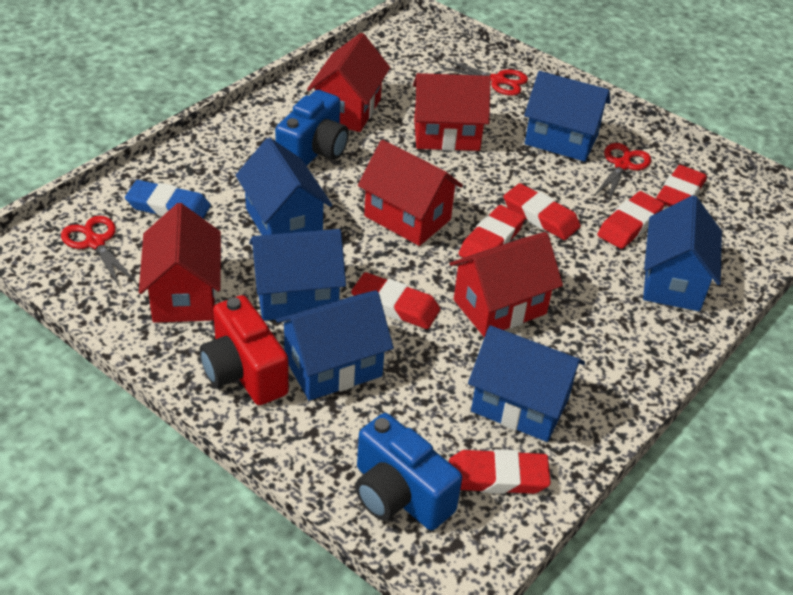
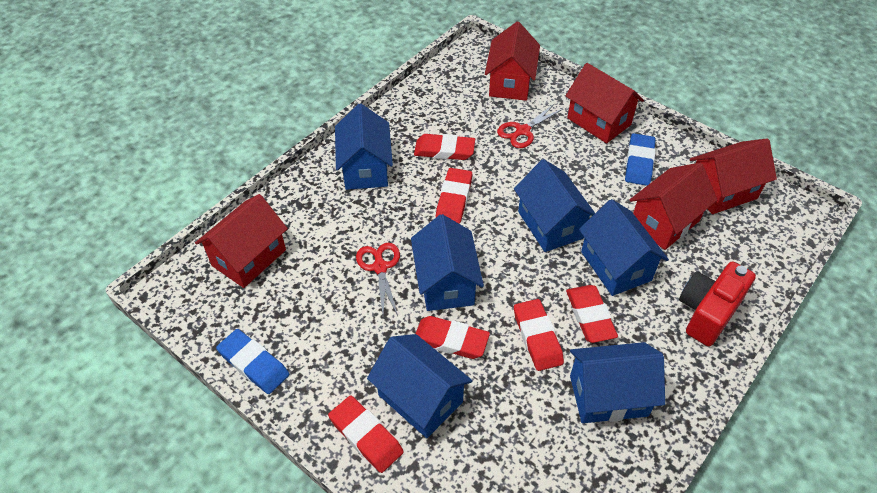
blue camera: 2 -> 0
blue eraser: 1 -> 2
red scissors: 3 -> 2

